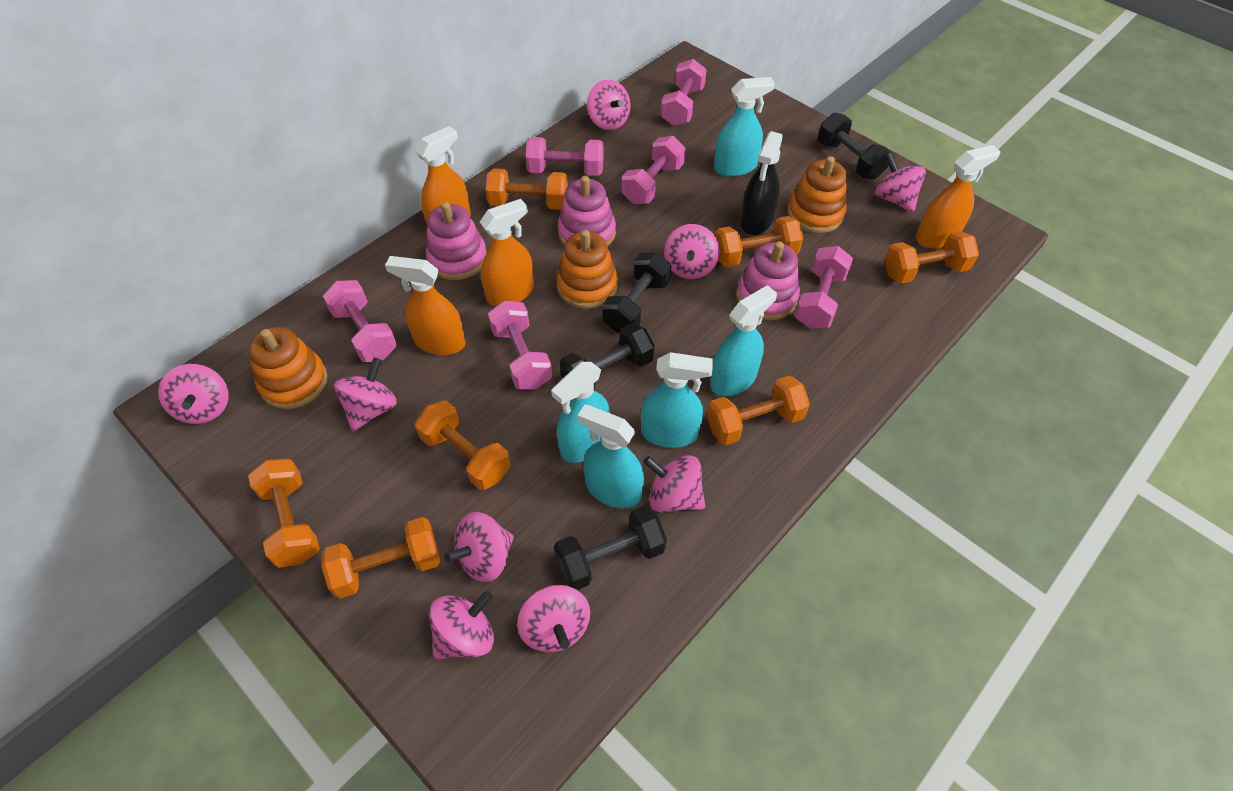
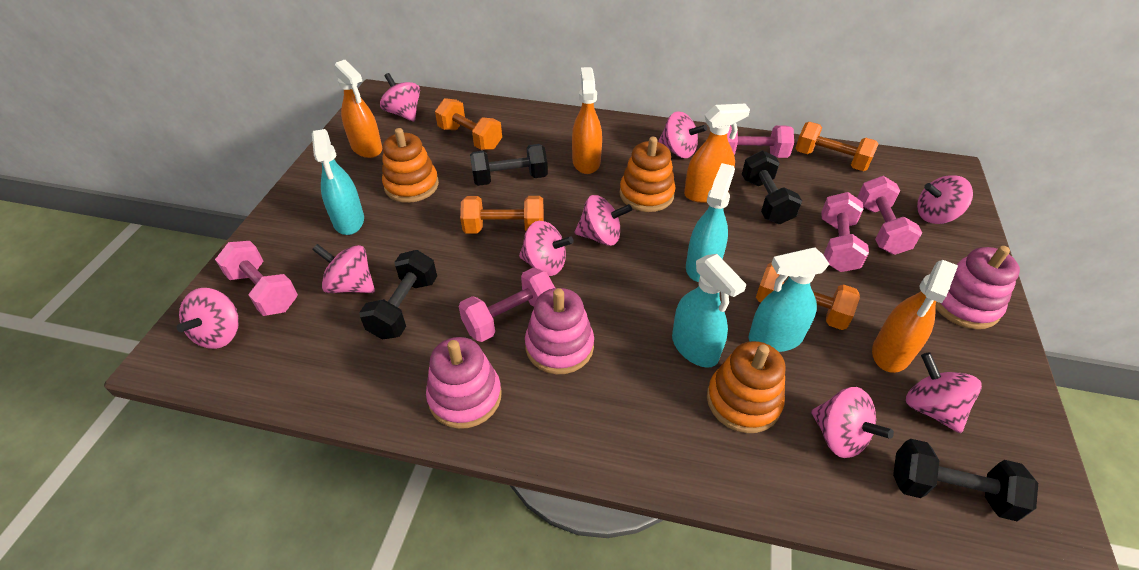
black spray bottle: 1 -> 0
orange dumbbell: 7 -> 4
pink dumbbell: 6 -> 5
turquoise spray bottle: 5 -> 4

